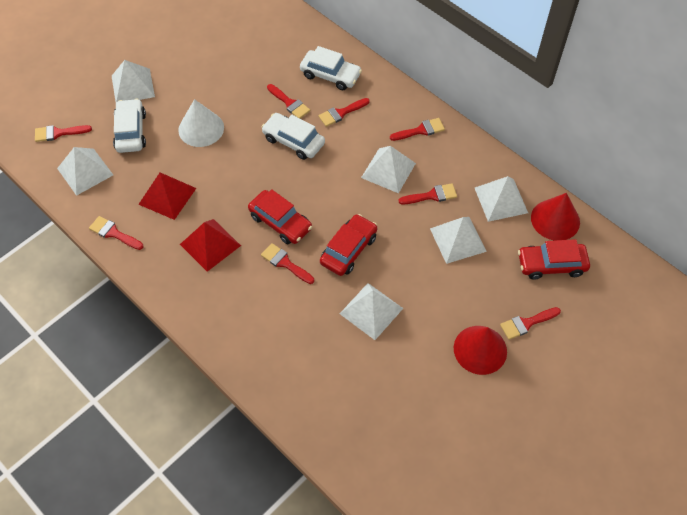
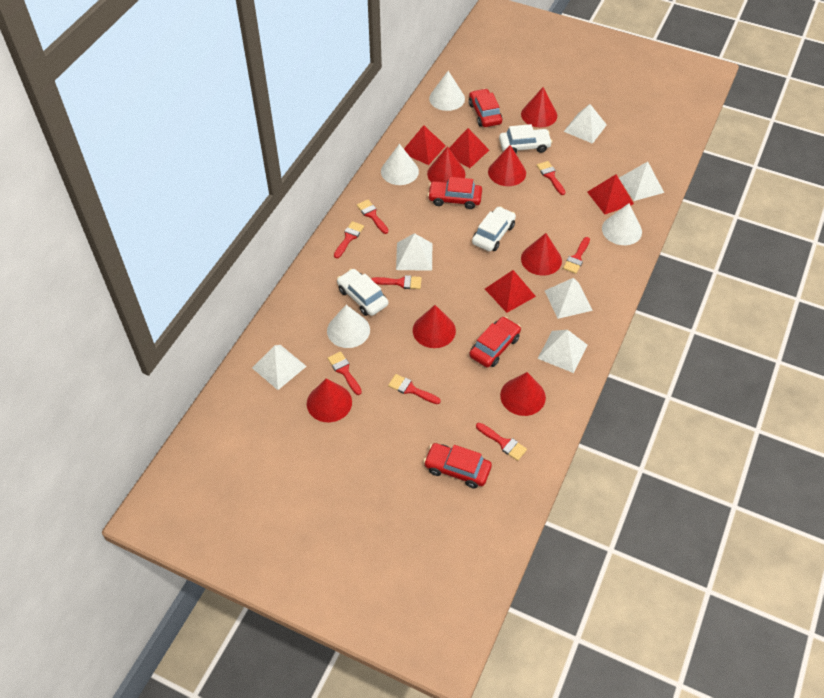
red car: 3 -> 4
red cone: 2 -> 7
red pyramid: 2 -> 4
white cone: 1 -> 4

